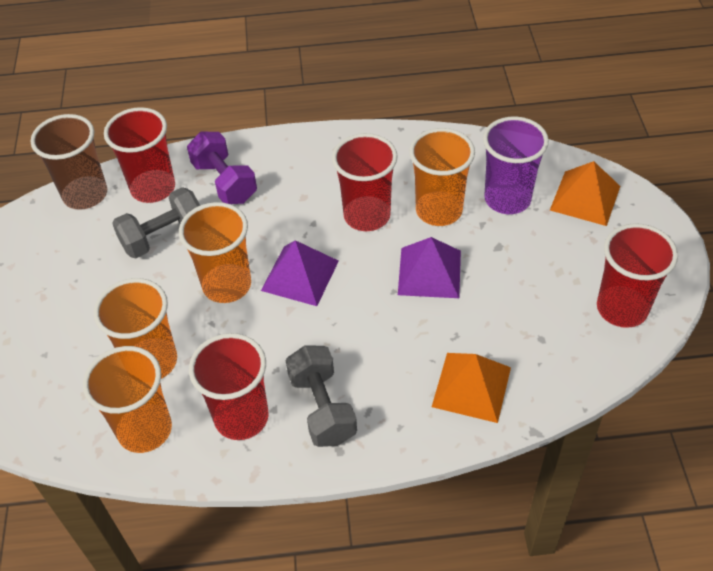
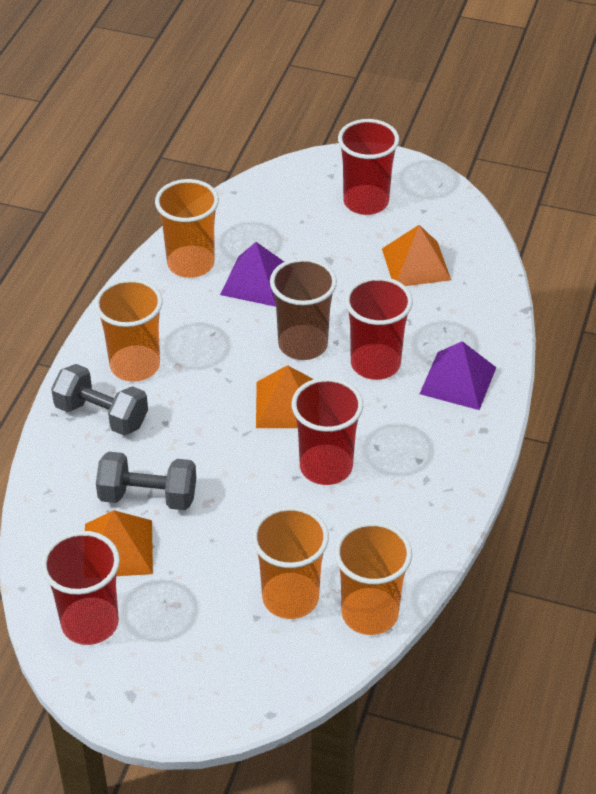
orange pyramid: 2 -> 3
purple cup: 1 -> 0
purple dumbbell: 1 -> 0

